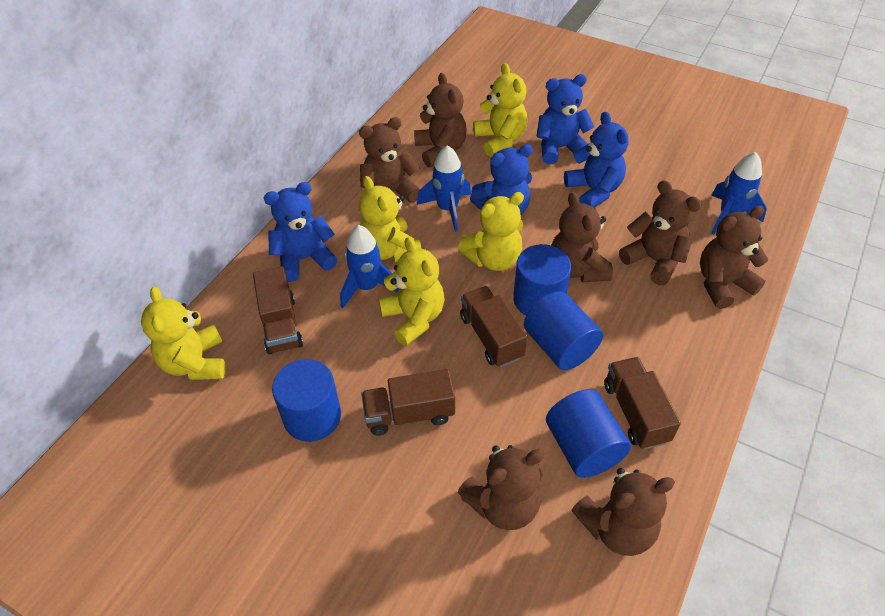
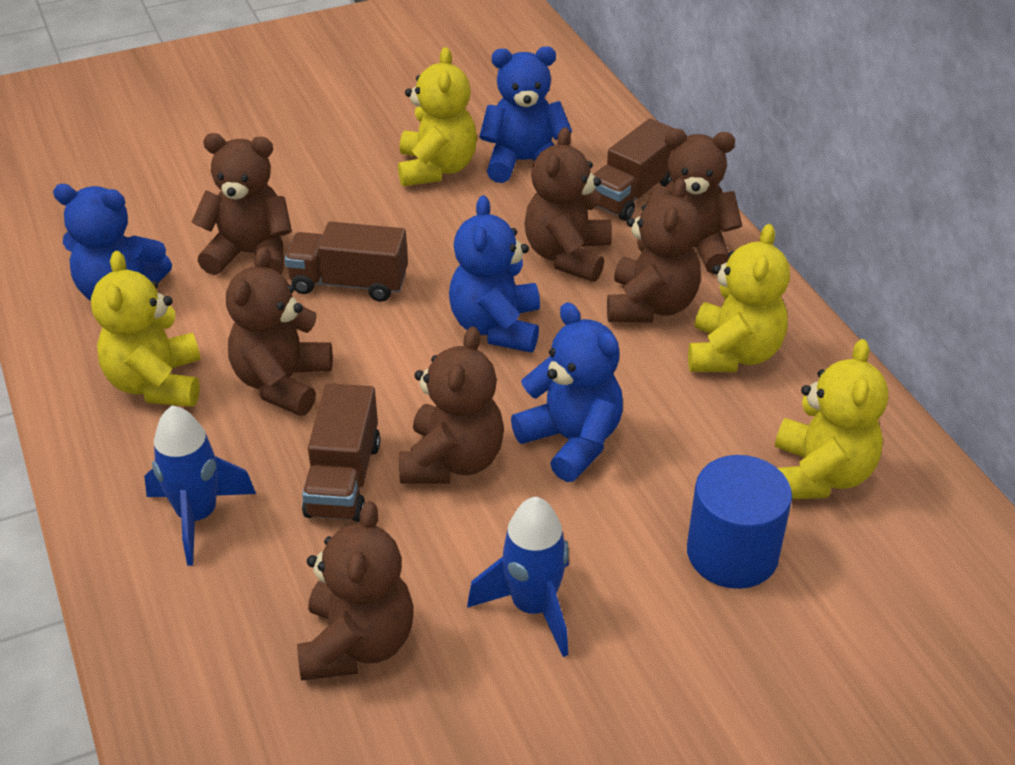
blue cylinder: 4 -> 1
blue rocket: 3 -> 2
brown truck: 4 -> 3
yellow teddy bear: 5 -> 4

